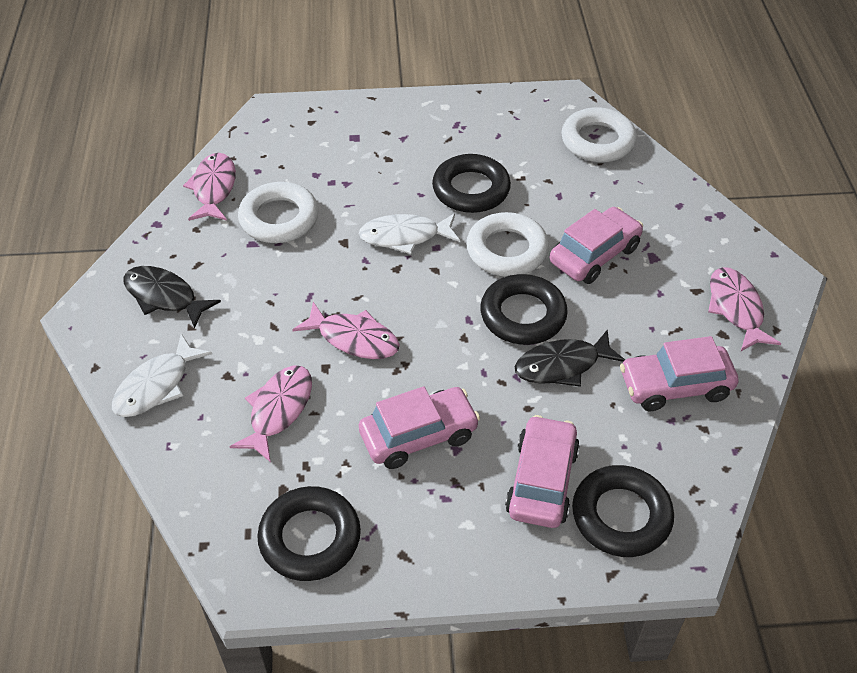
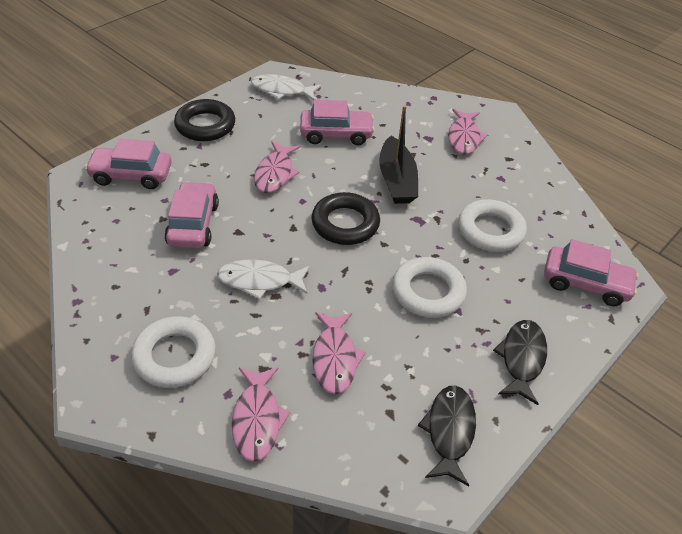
black boat: 0 -> 1
black ring: 4 -> 2

